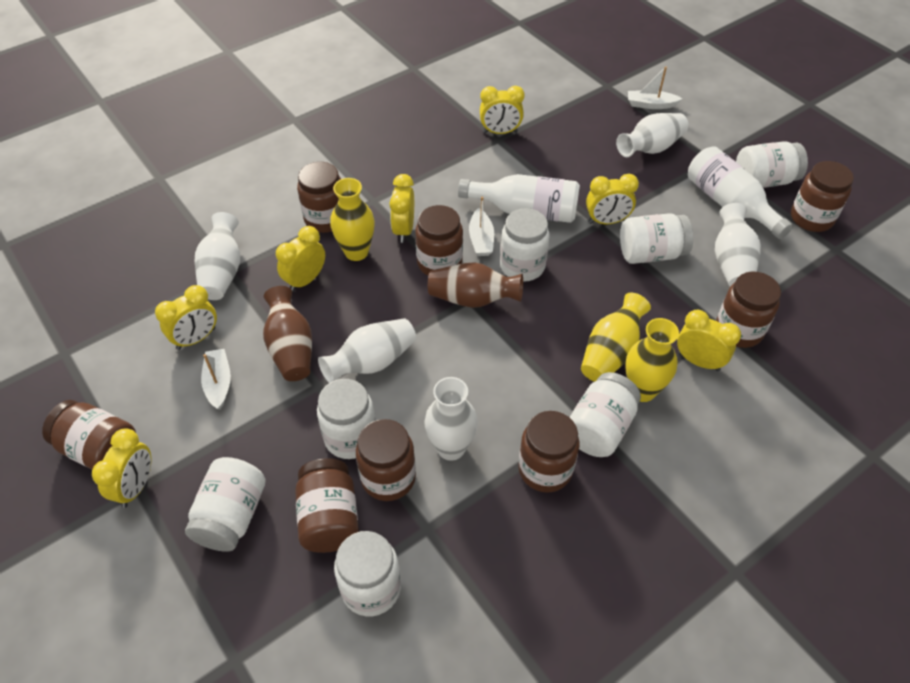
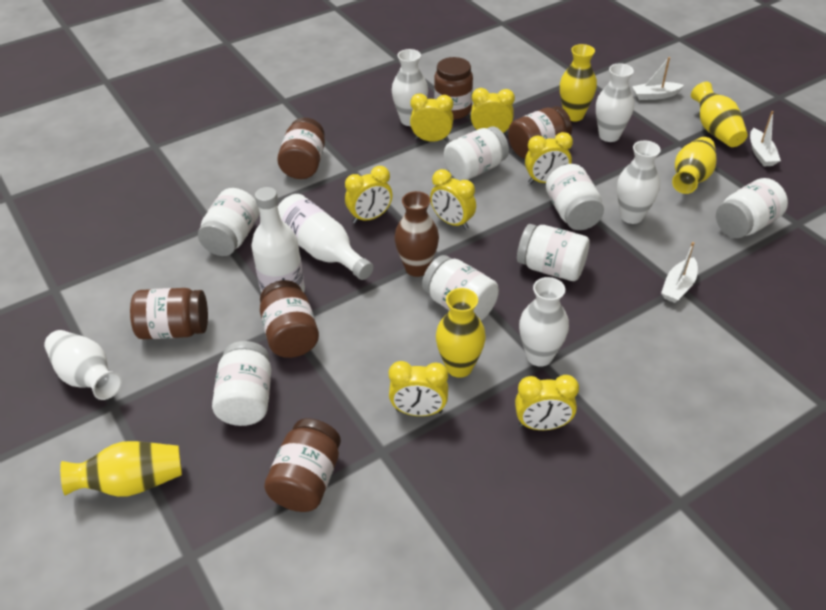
brown jar: 8 -> 6
brown vase: 2 -> 1
yellow vase: 3 -> 5

